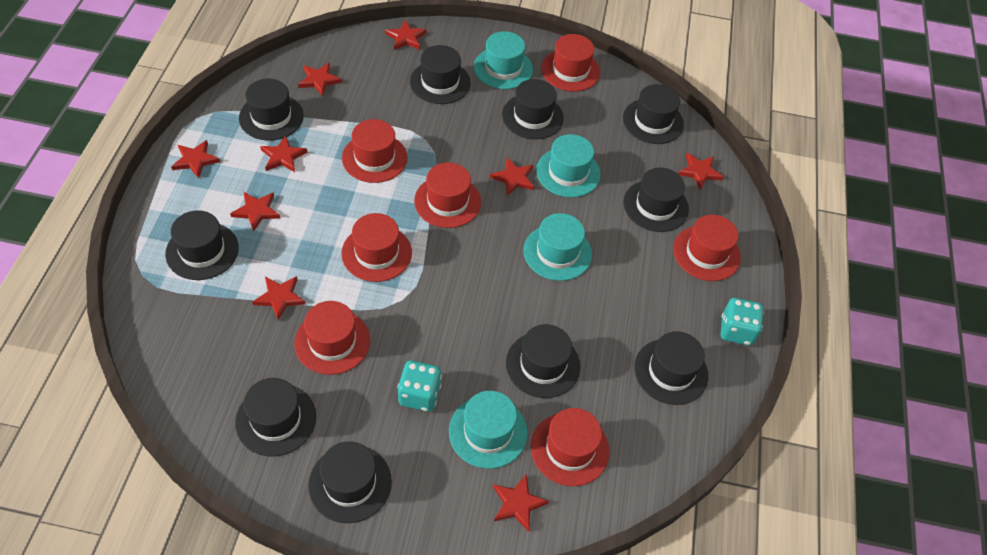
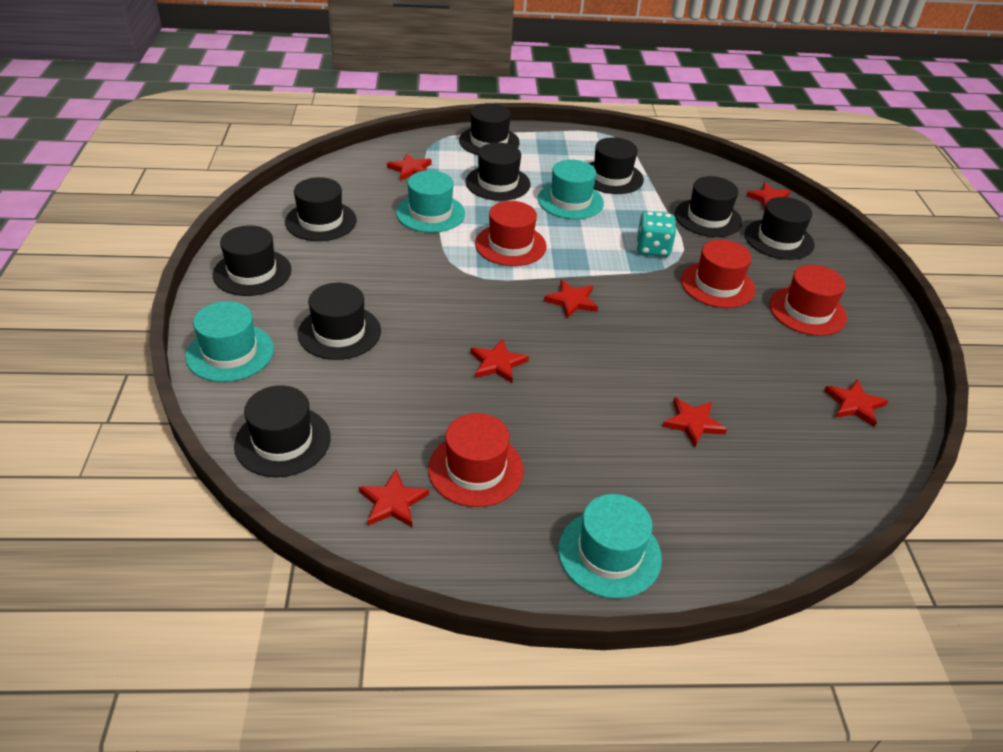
black hat: 10 -> 9
red hat: 7 -> 4
red star: 9 -> 7
turquoise dice: 2 -> 1

